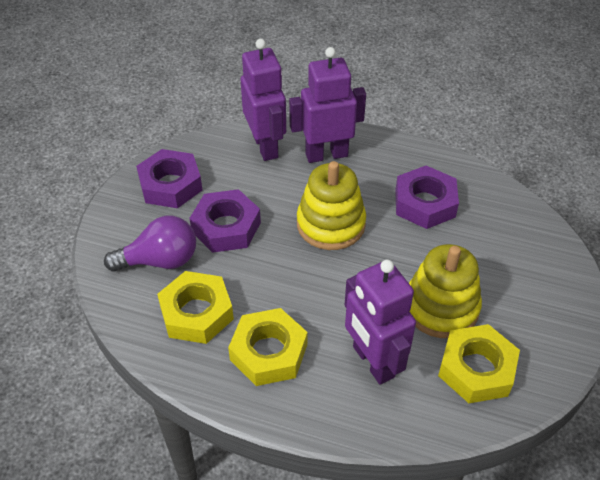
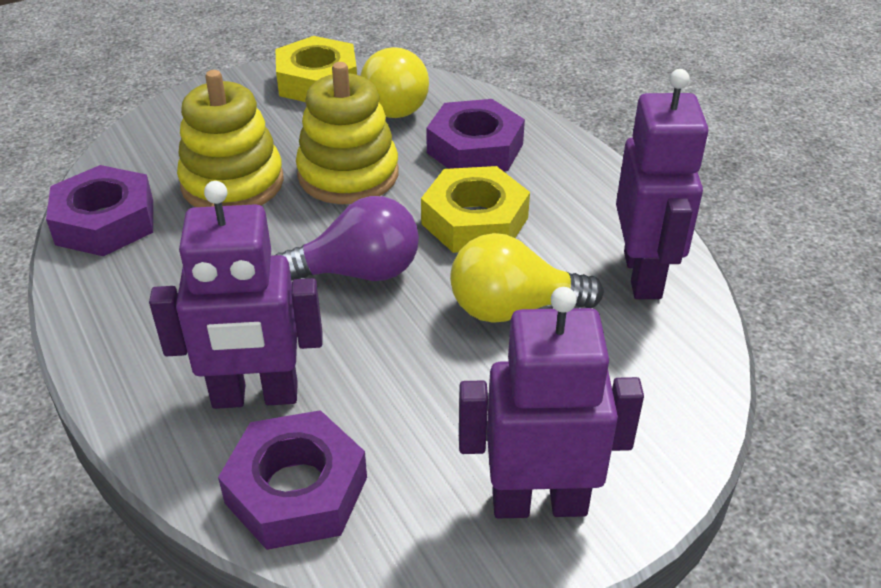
yellow light bulb: 0 -> 2
yellow nut: 3 -> 2

